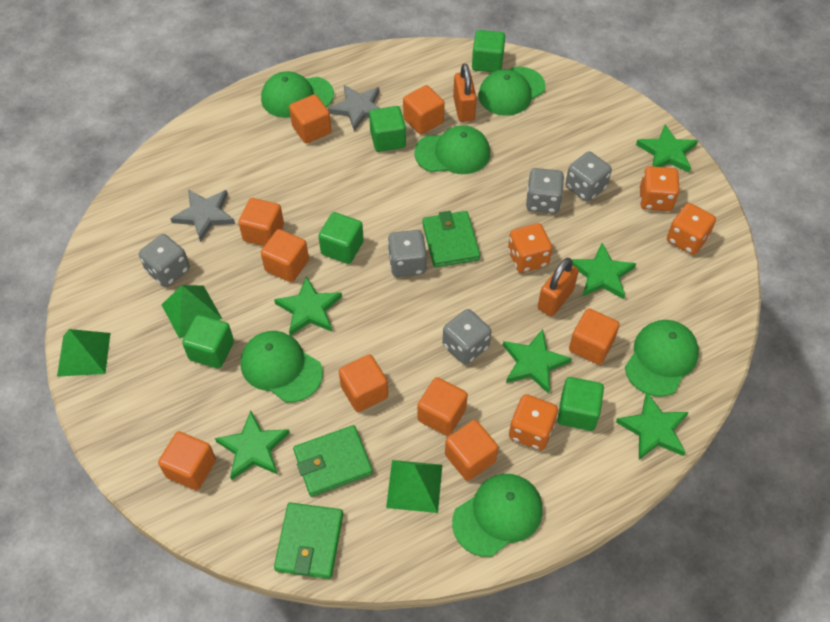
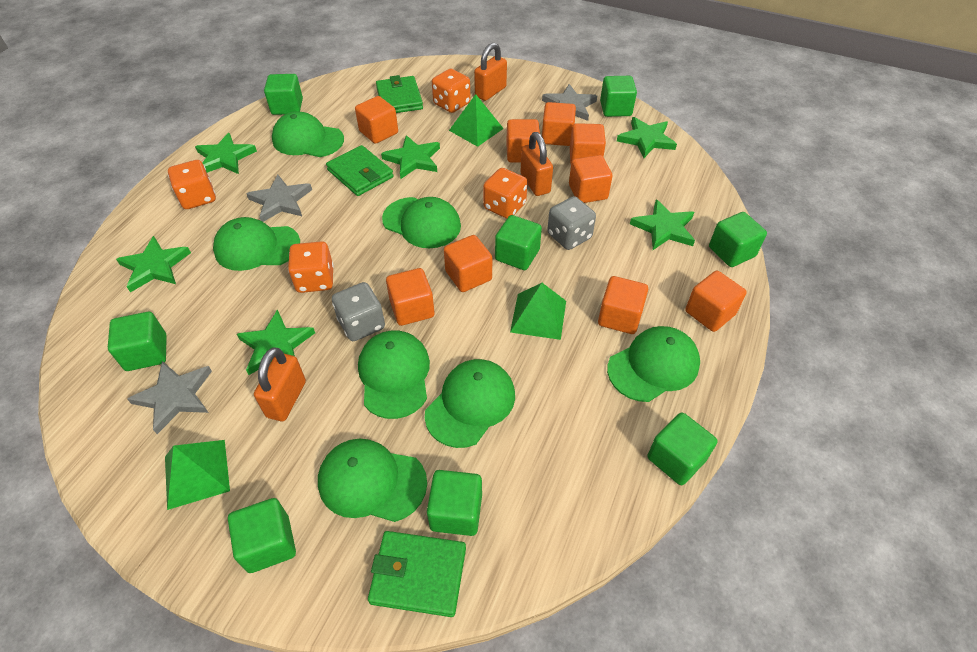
green cap: 6 -> 7
green cube: 5 -> 8
grey dice: 5 -> 2
grey star: 2 -> 3
orange padlock: 2 -> 3

